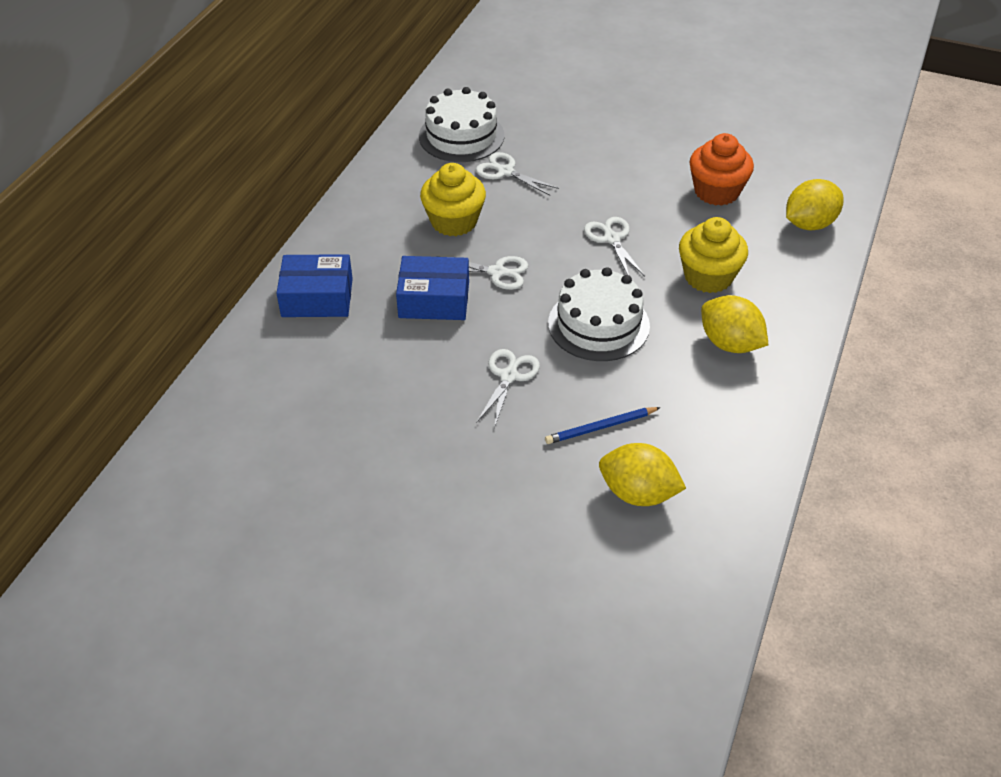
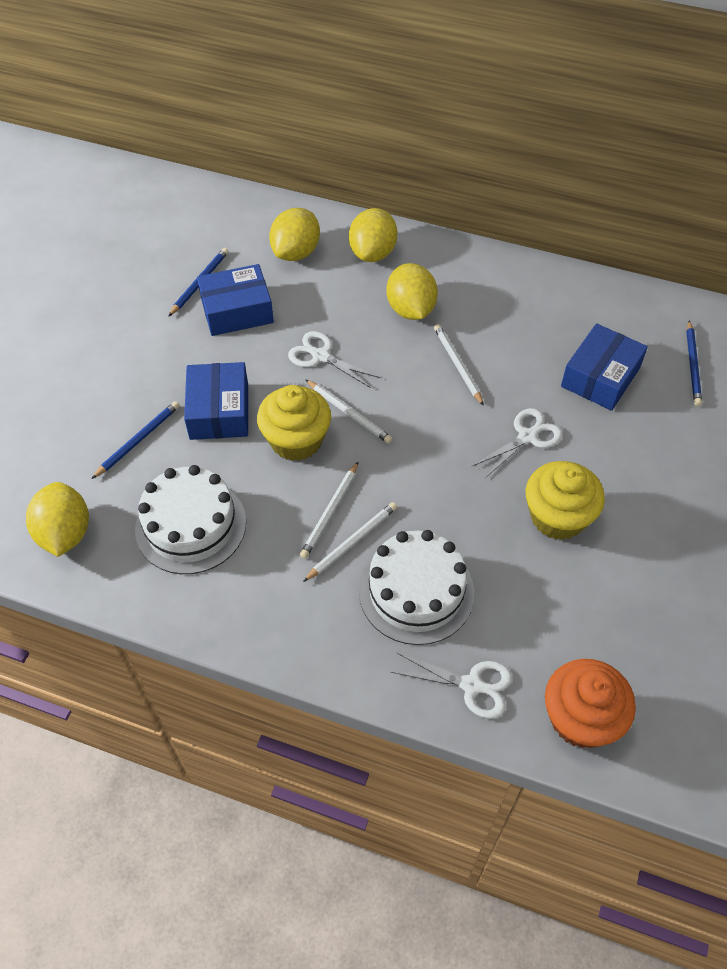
blue box: 2 -> 3
blue pencil: 1 -> 3
white pencil: 0 -> 4
white scissors: 4 -> 3
yellow lemon: 3 -> 4

